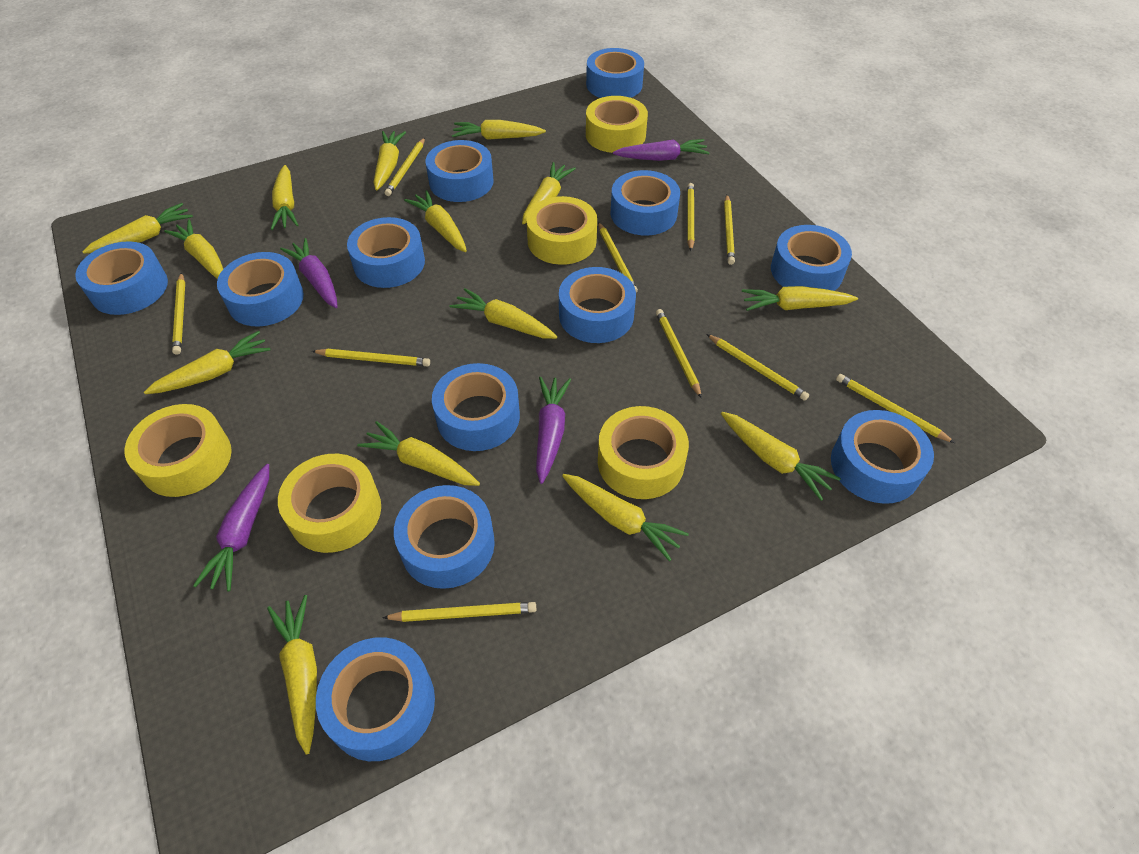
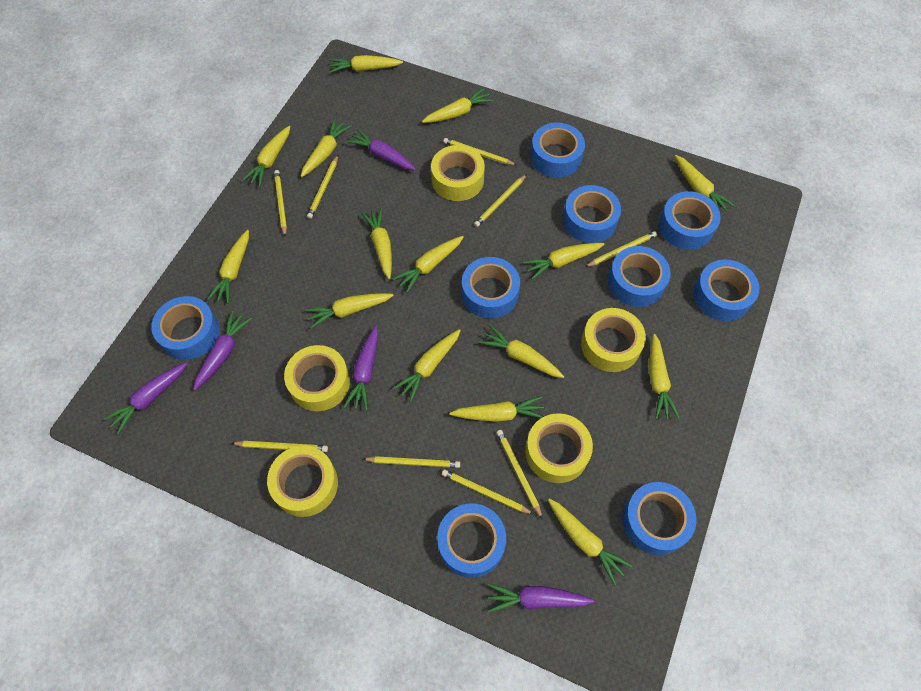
blue tape: 12 -> 9
purple carrot: 4 -> 5
yellow carrot: 14 -> 15
yellow pencil: 10 -> 9

